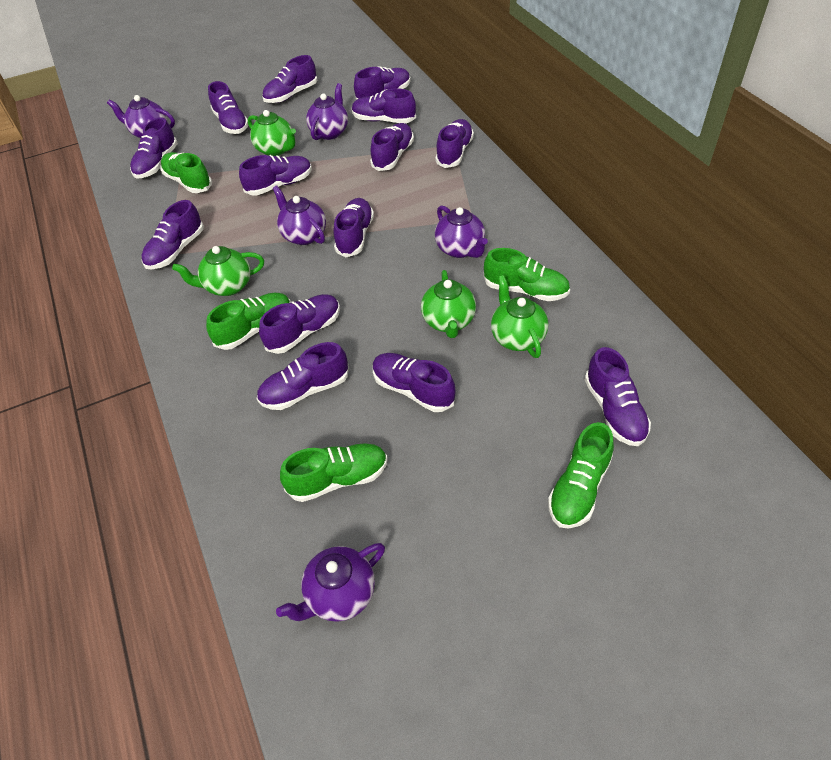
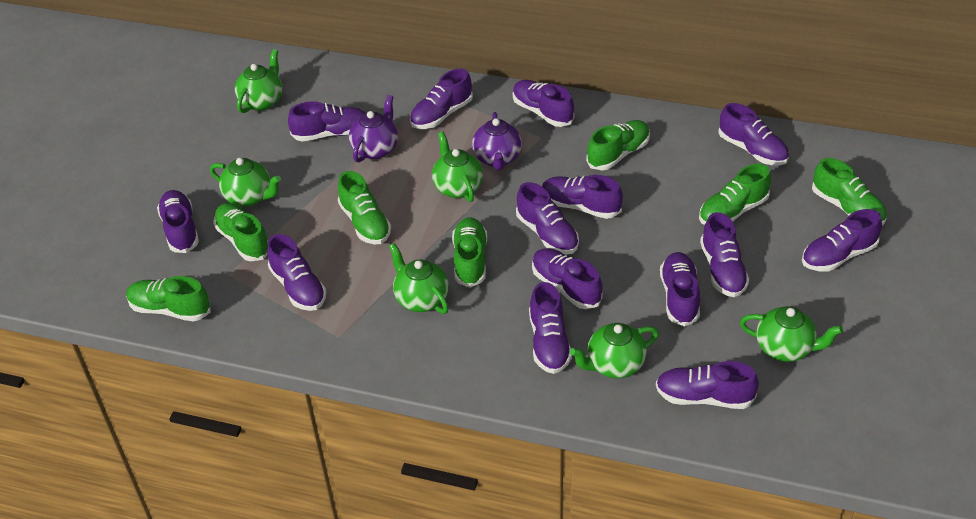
green shoe: 5 -> 7
green teapot: 4 -> 6
purple teapot: 5 -> 2

